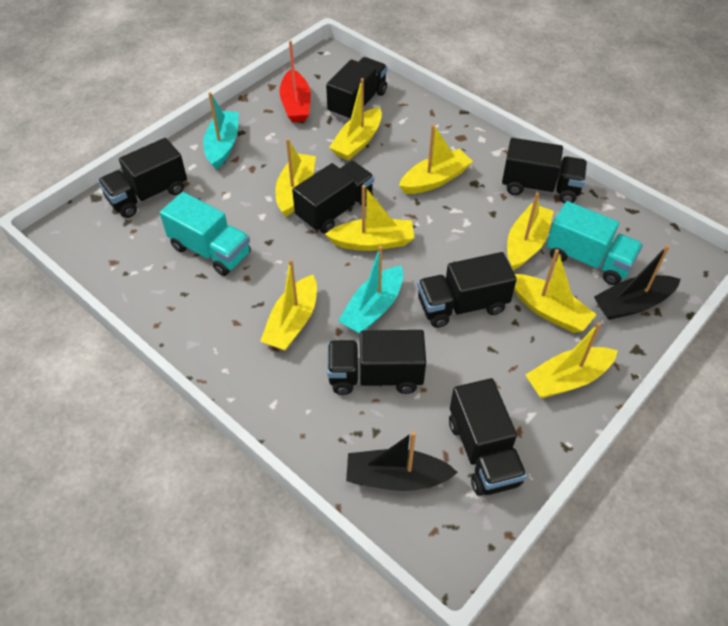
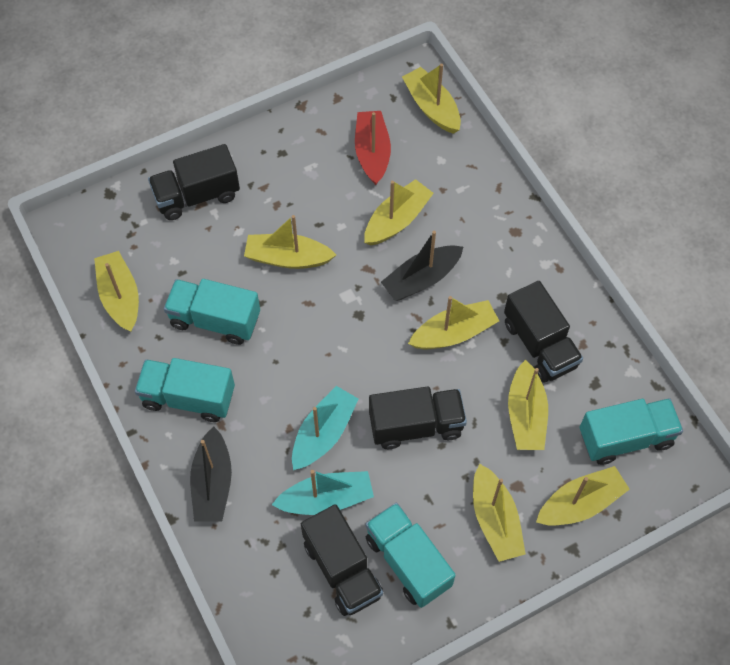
black truck: 7 -> 4
turquoise truck: 2 -> 4

